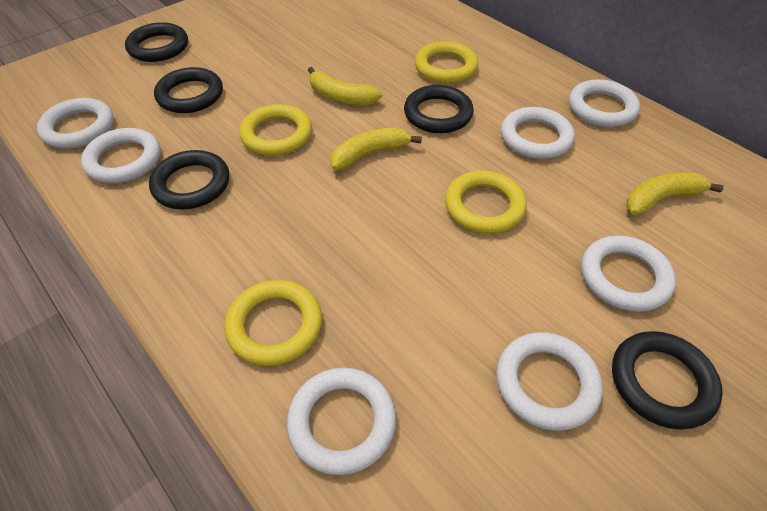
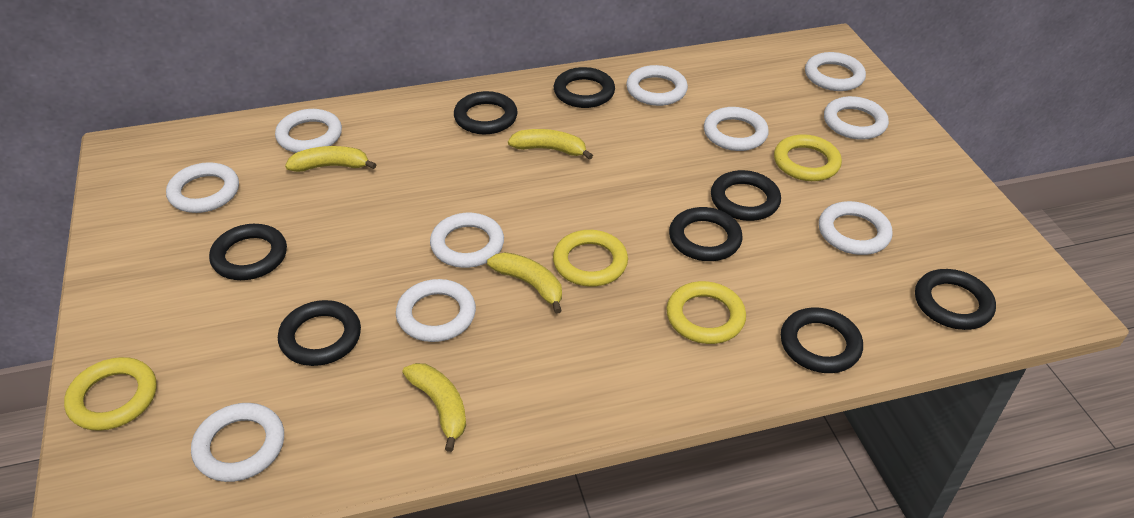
black ring: 5 -> 8
white ring: 7 -> 10
yellow banana: 3 -> 4

